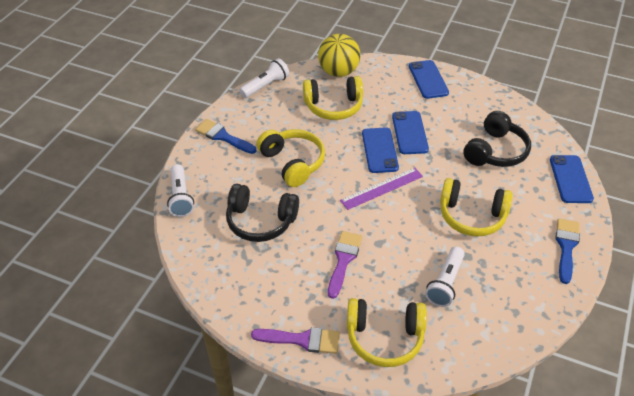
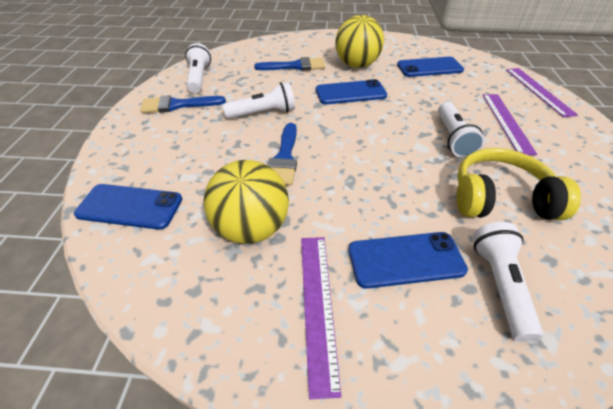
black headphones: 2 -> 0
blue brush: 2 -> 3
purple brush: 2 -> 0
purple ruler: 1 -> 3
white flashlight: 3 -> 4
yellow ball: 1 -> 2
yellow headphones: 4 -> 1

